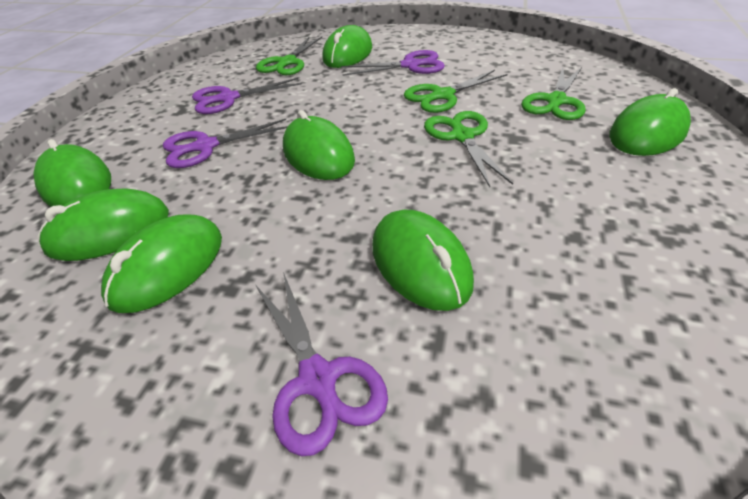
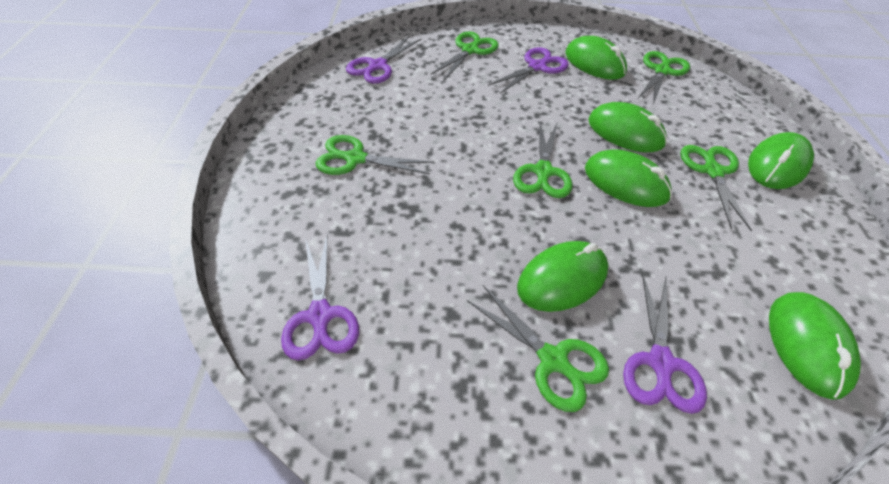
green mouse: 7 -> 6
green scissors: 4 -> 6

